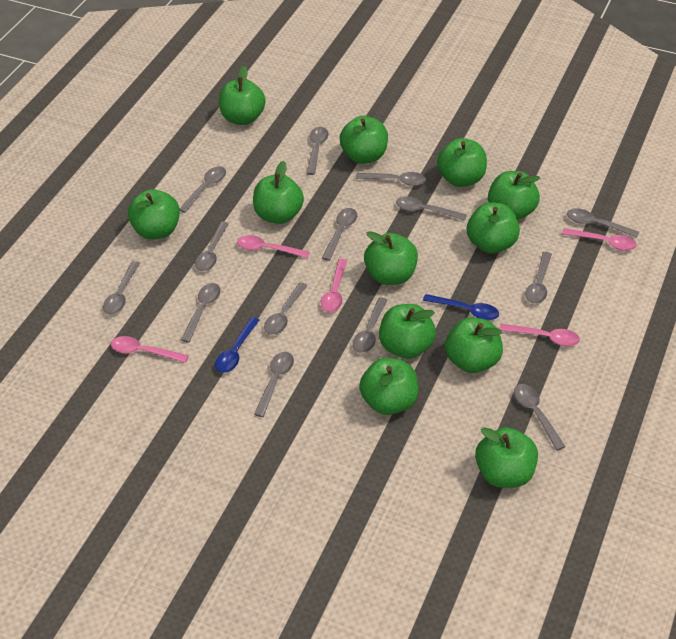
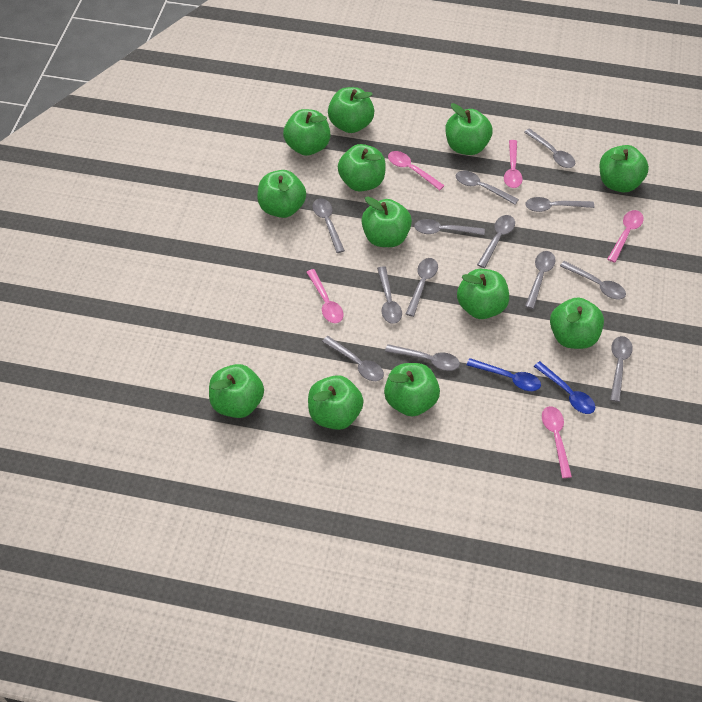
grey spoon: 14 -> 13

